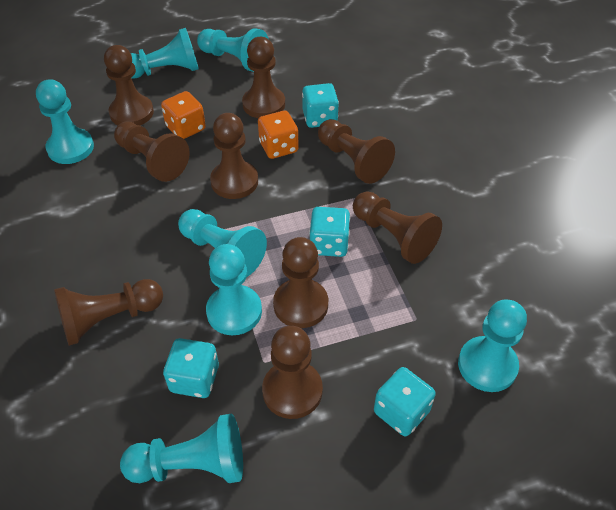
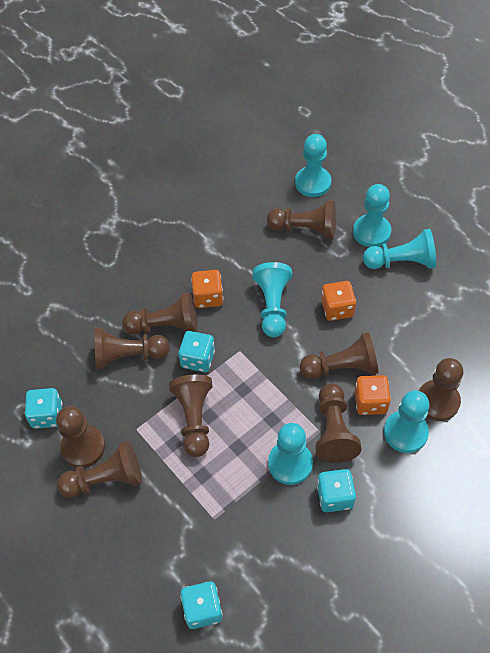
orange dice: 2 -> 3
turquoise pawn: 7 -> 6

